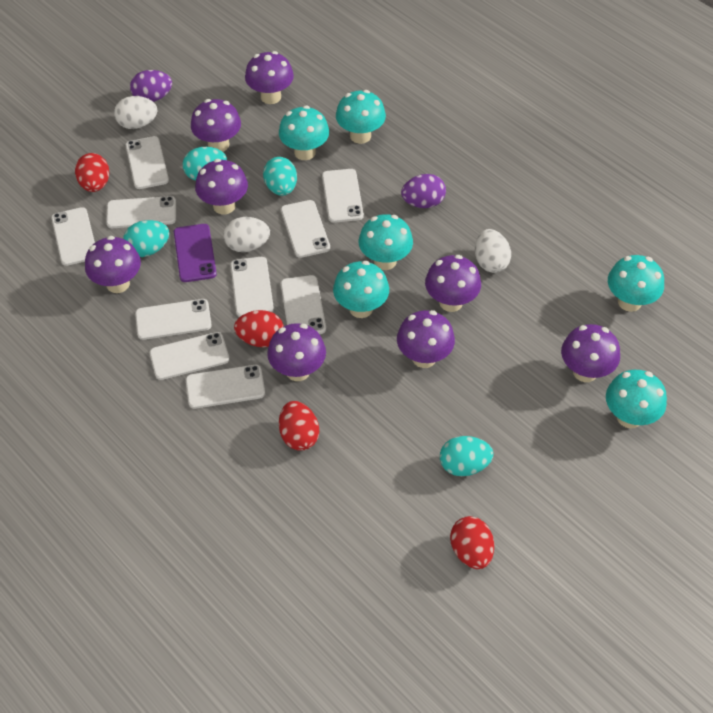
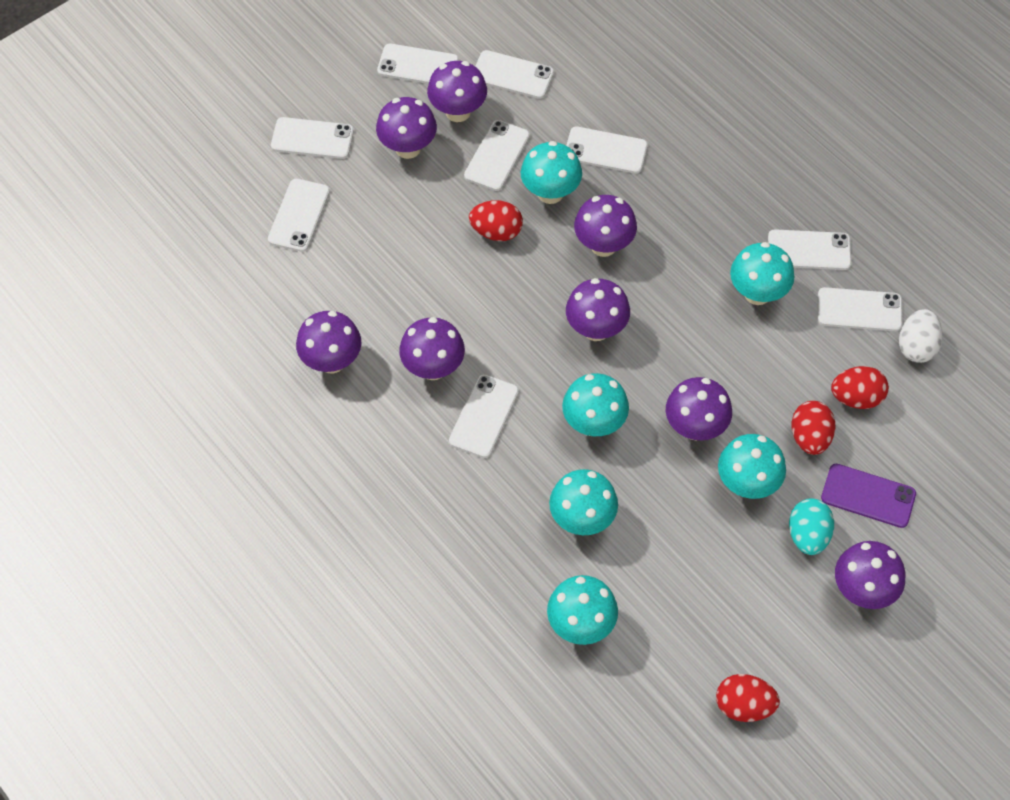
purple egg: 2 -> 0
turquoise egg: 4 -> 1
white egg: 3 -> 1
white phone: 10 -> 9

